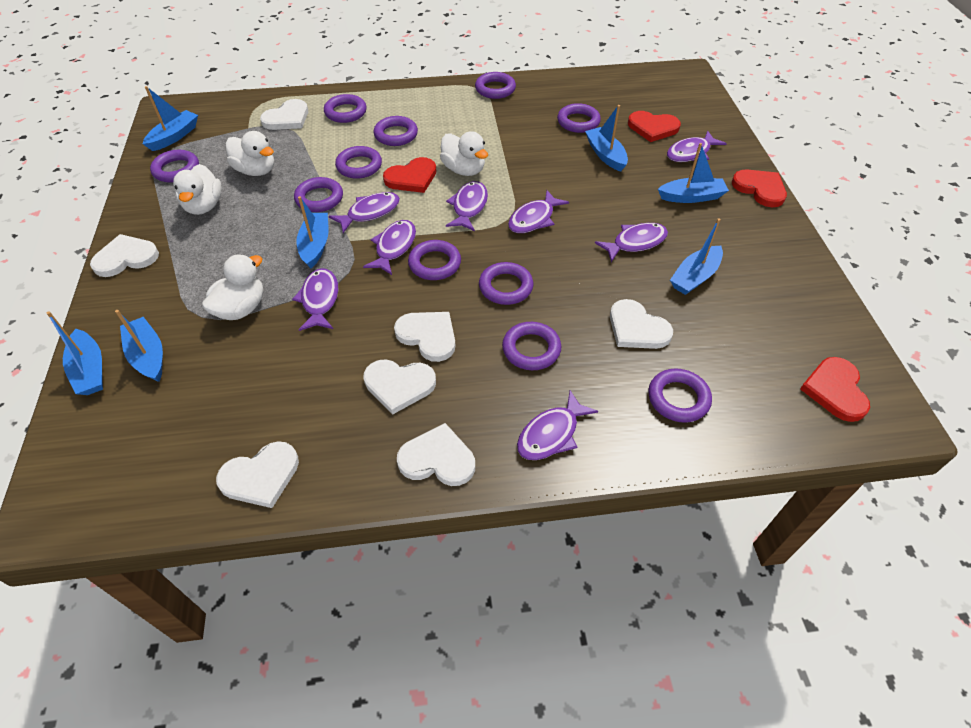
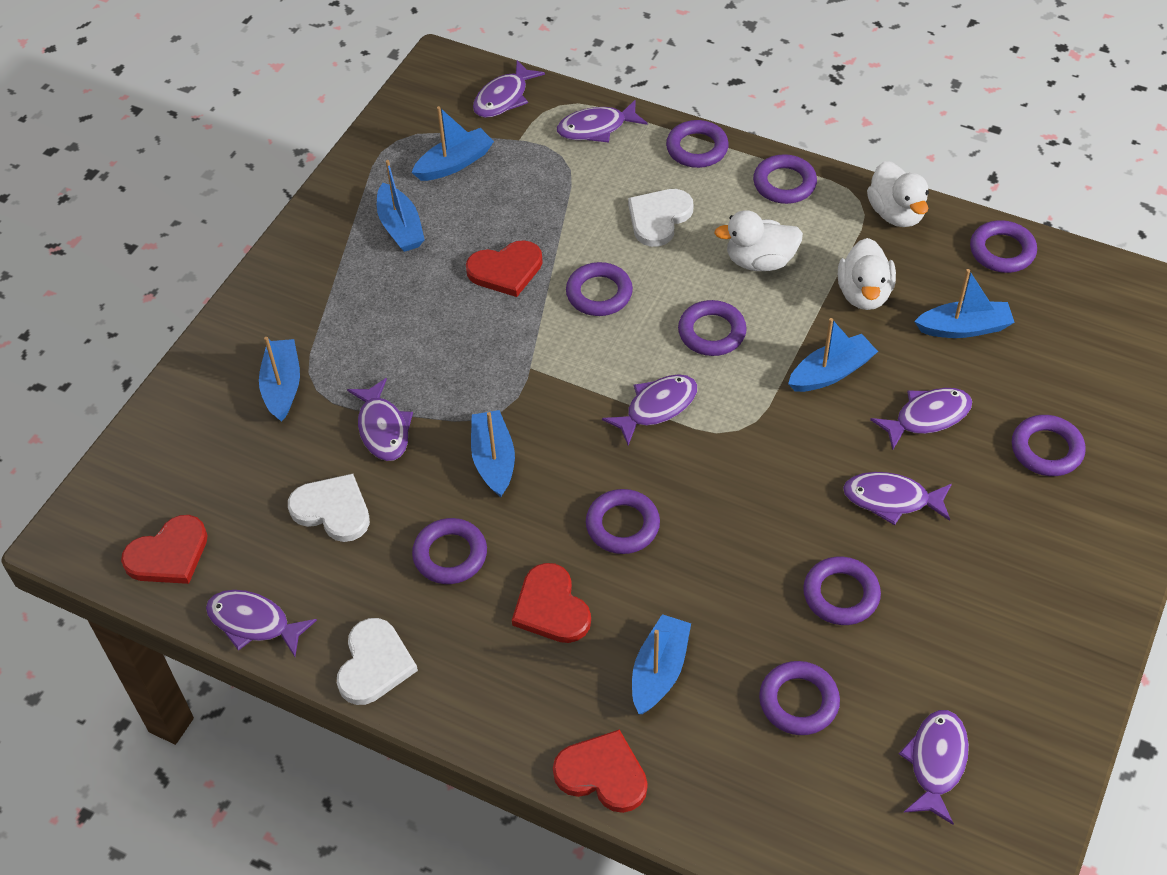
purple ring: 11 -> 10
white duck: 4 -> 3
white heart: 7 -> 3

